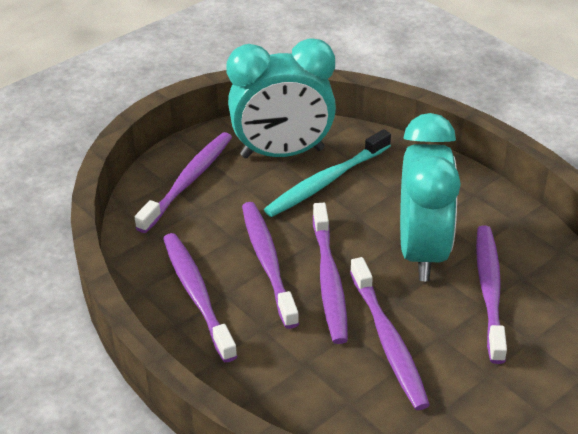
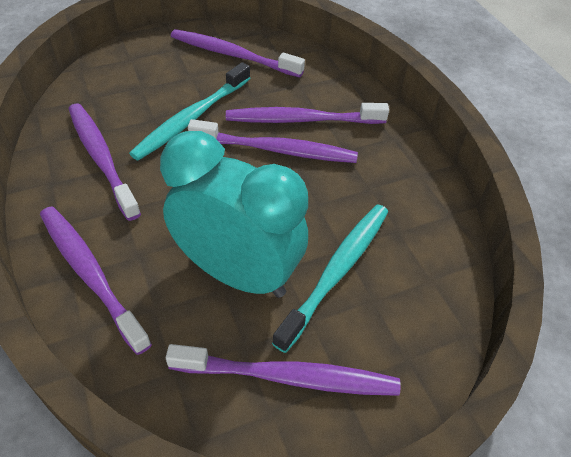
turquoise clock: 2 -> 1
turquoise toothbrush: 1 -> 2

